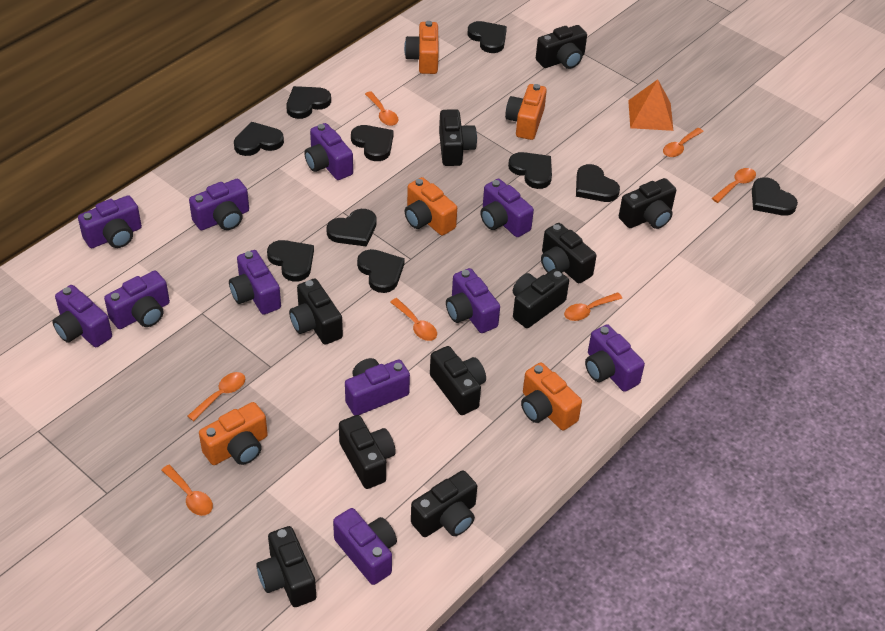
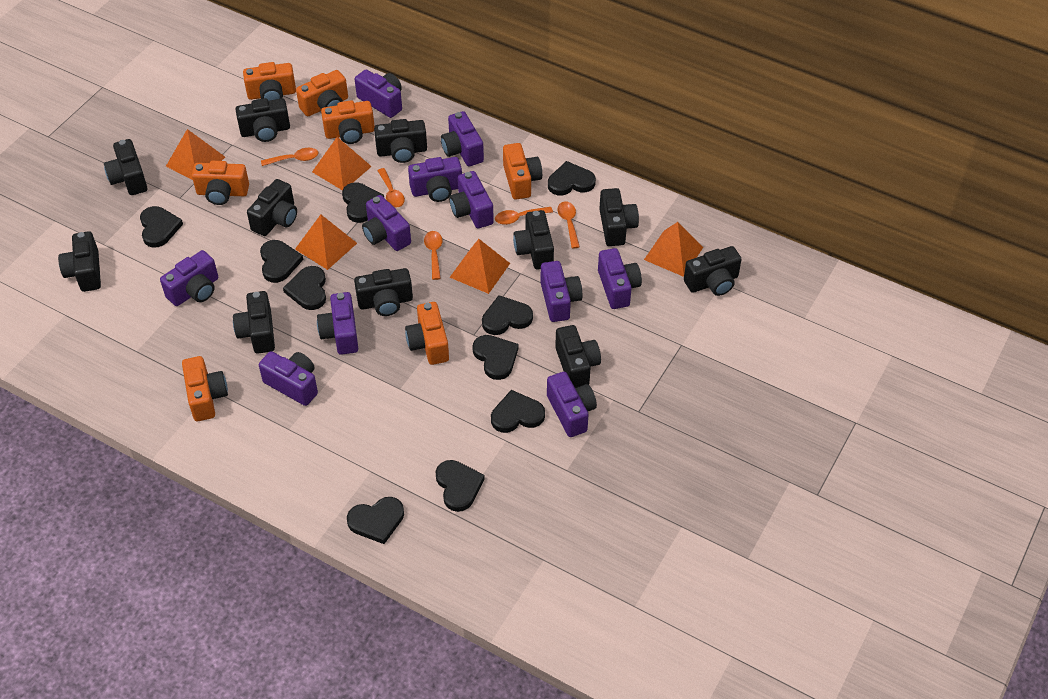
black camera: 10 -> 11
orange camera: 5 -> 7
orange pyramid: 1 -> 5
orange spoon: 7 -> 5

